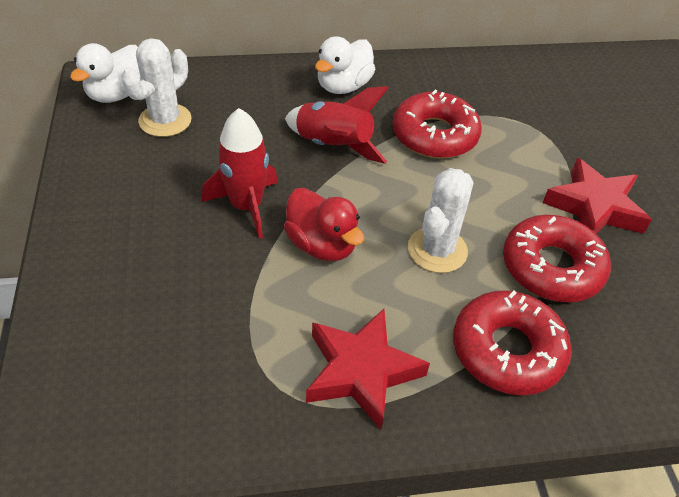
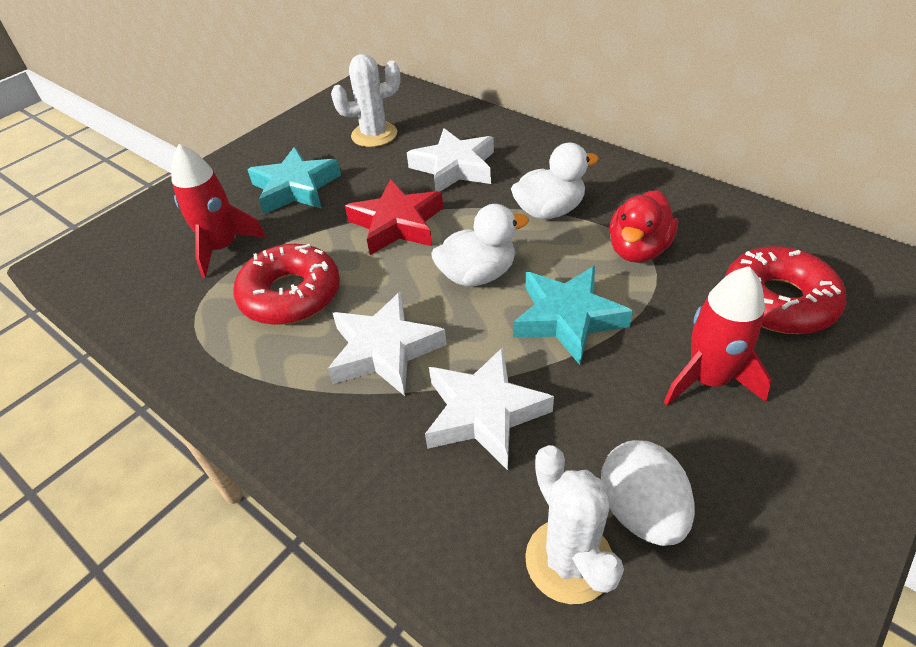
red donut: 3 -> 2
red star: 2 -> 1
turquoise star: 0 -> 2
white egg: 0 -> 1
white star: 0 -> 3

